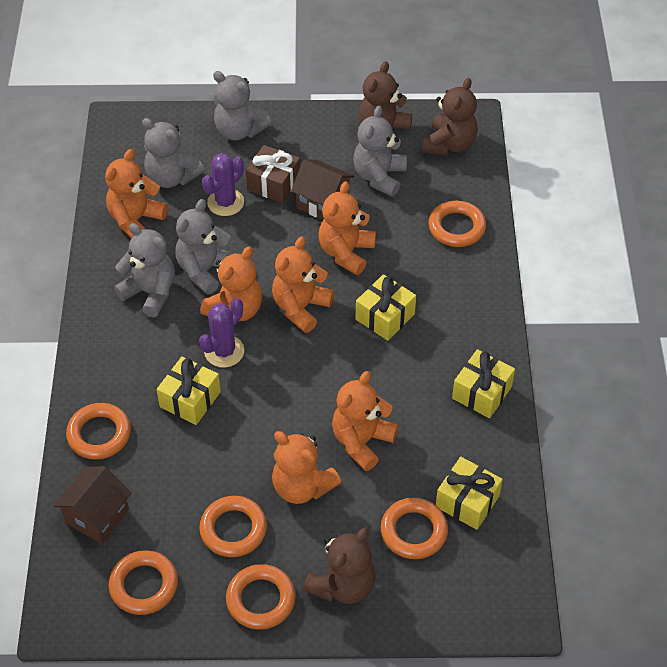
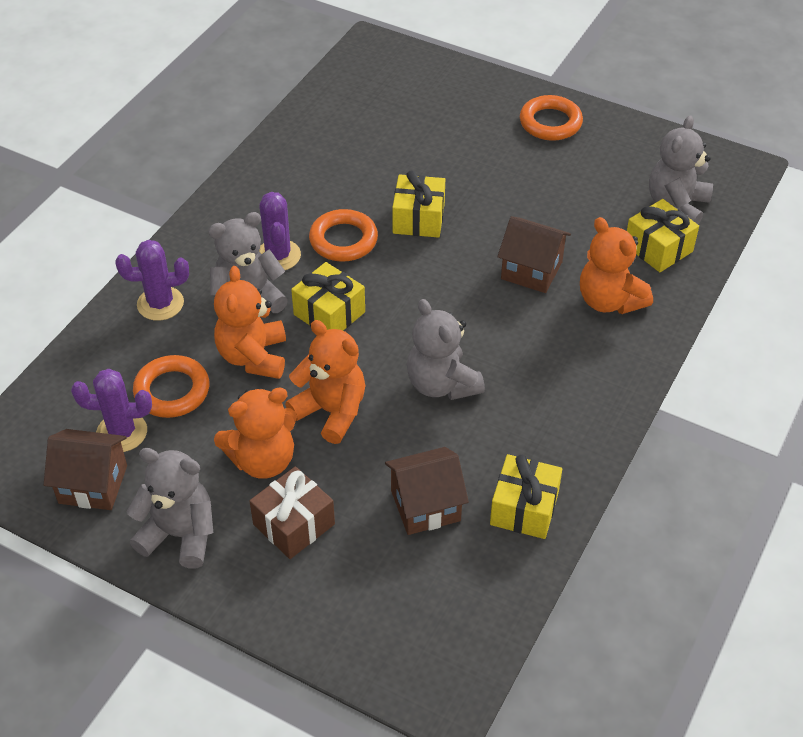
brown house: 2 -> 3
brown teddy bear: 3 -> 0
grey teddy bear: 5 -> 4
orange ring: 6 -> 3
orange teddy bear: 6 -> 4
purple cactus: 2 -> 3

